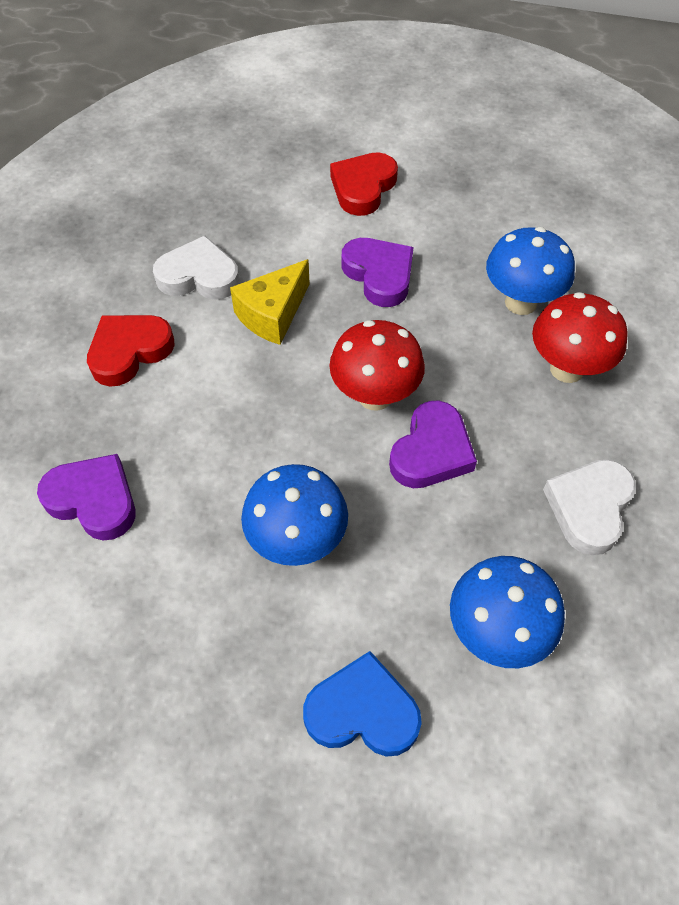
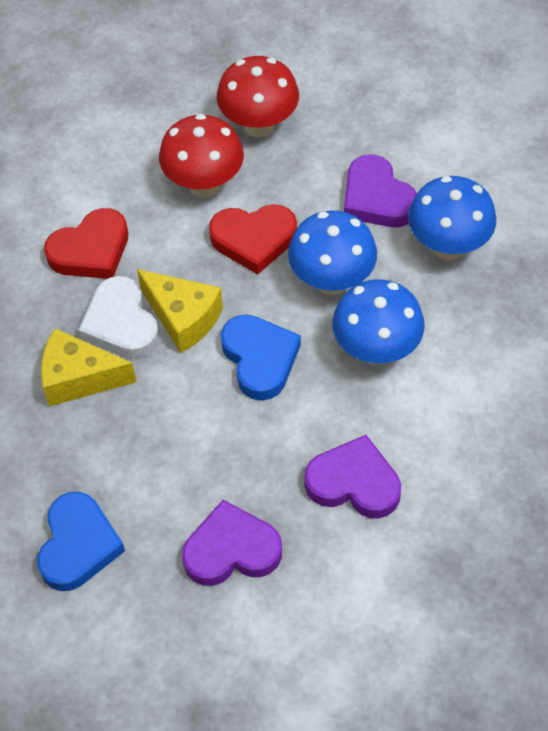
blue heart: 1 -> 2
white heart: 2 -> 1
yellow cheese: 1 -> 2

